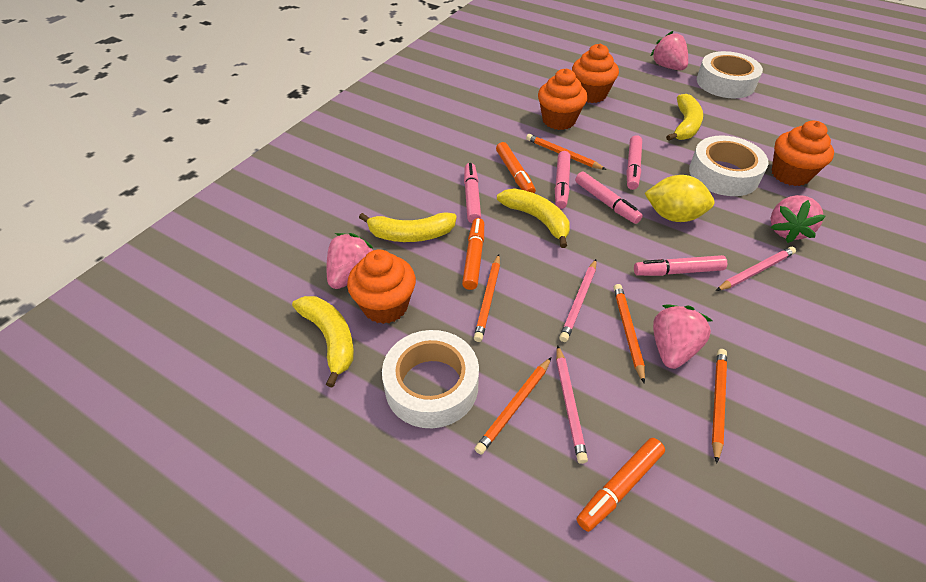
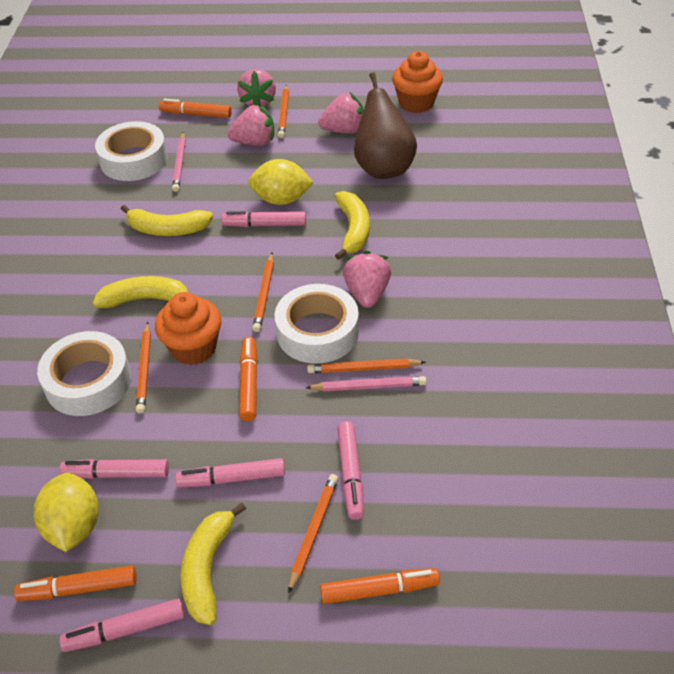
brown pear: 0 -> 1
orange cupcake: 4 -> 2
orange marker: 3 -> 4
pink pencil: 3 -> 2
yellow lemon: 1 -> 2

